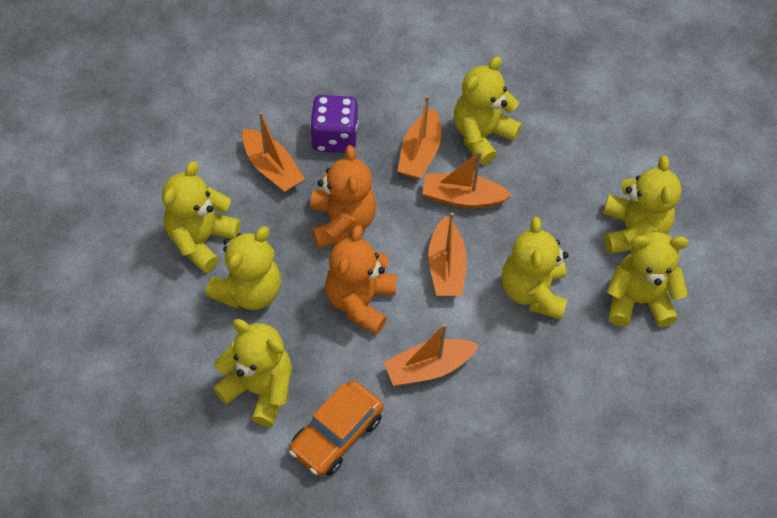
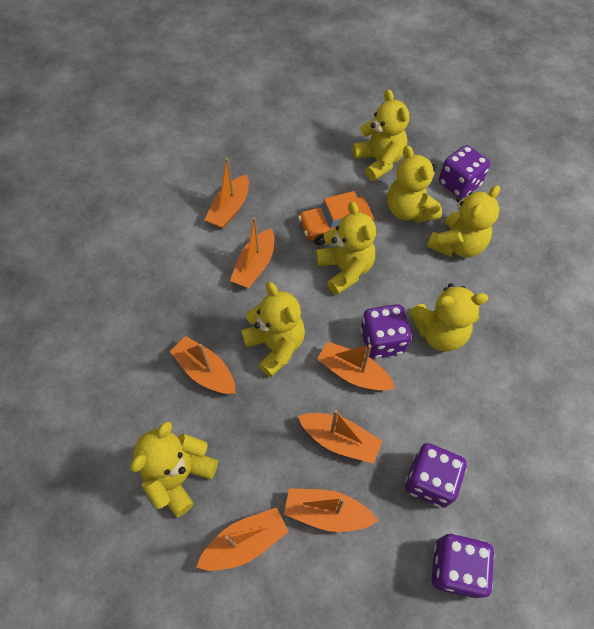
orange boat: 5 -> 7
orange teddy bear: 2 -> 0
purple dice: 1 -> 4

